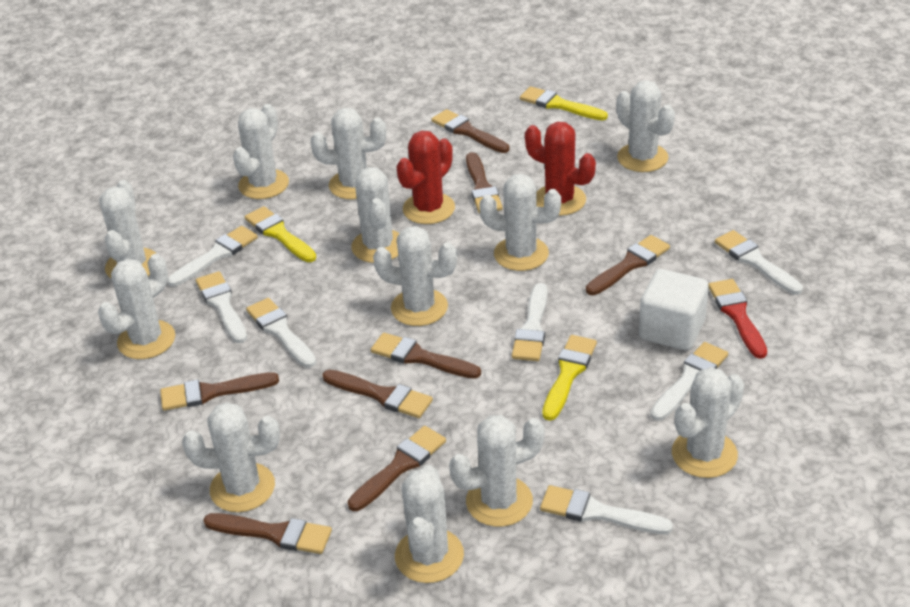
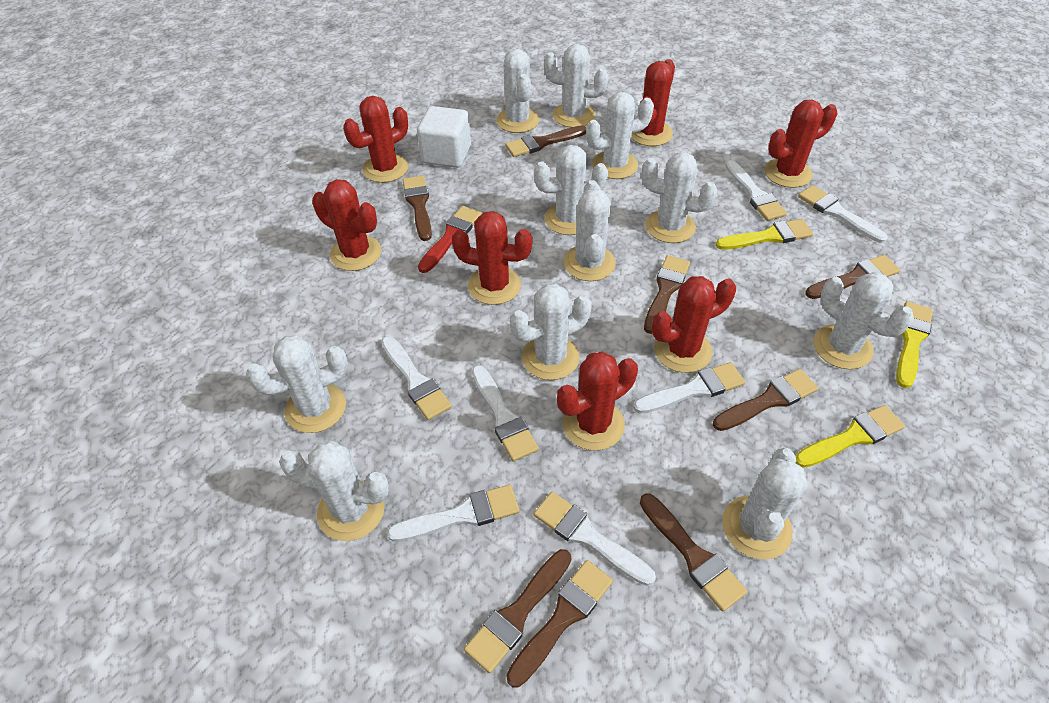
red cactus: 2 -> 7
white cactus: 12 -> 11

